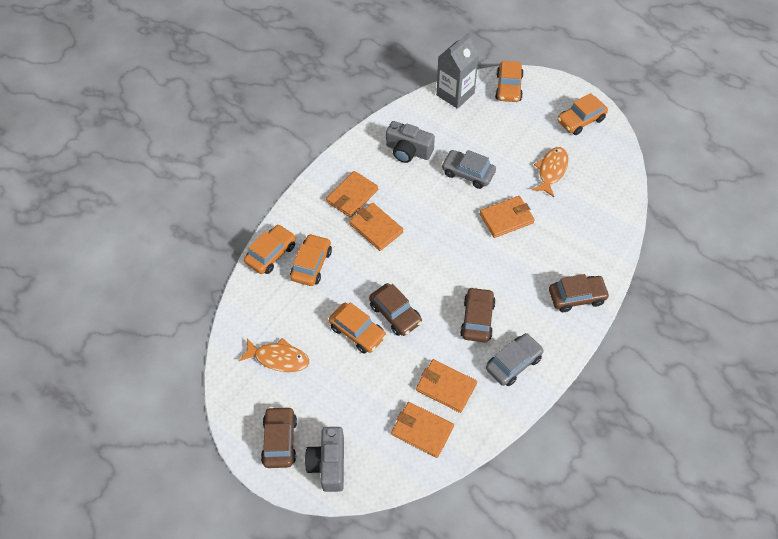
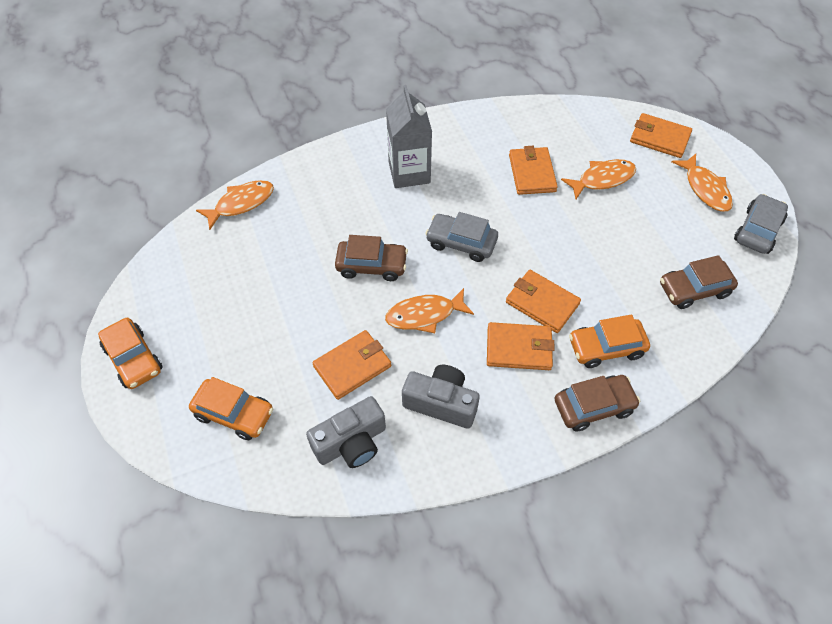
brown car: 4 -> 3
orange car: 5 -> 3
orange fish: 2 -> 4

